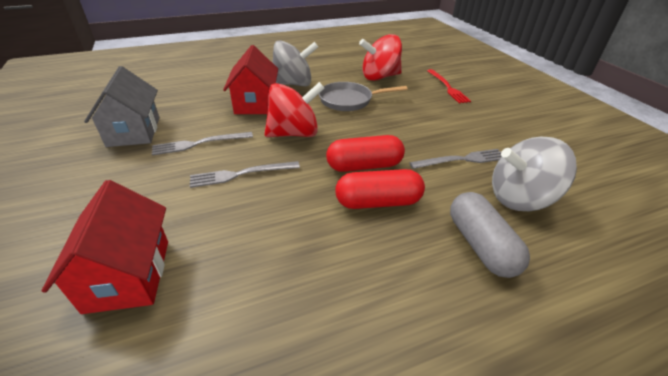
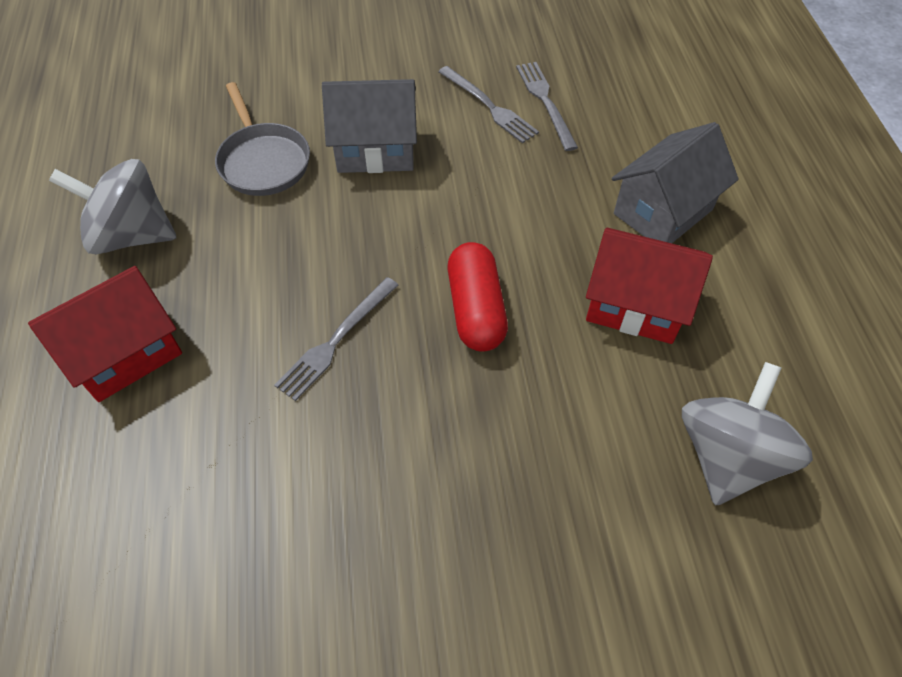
grey capsule: 1 -> 0
grey house: 1 -> 2
red capsule: 2 -> 1
red fork: 1 -> 0
red spinning top: 2 -> 0

